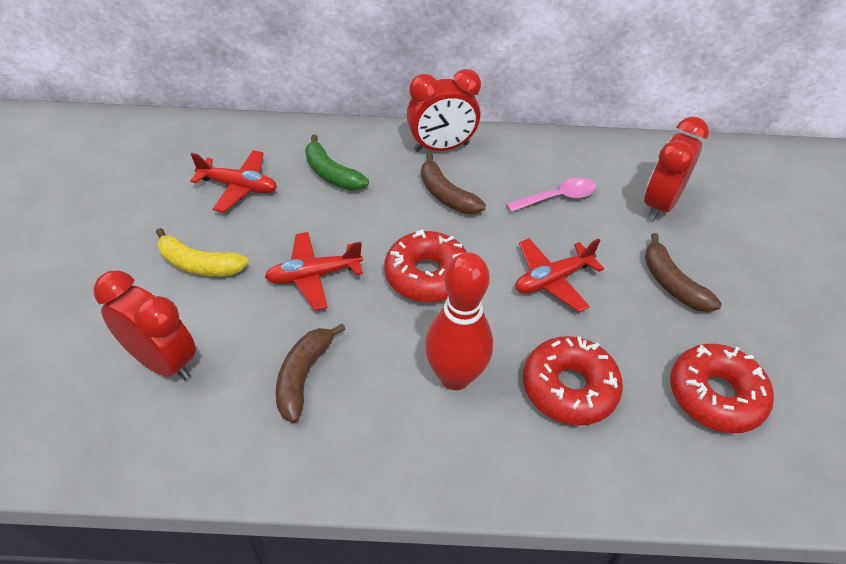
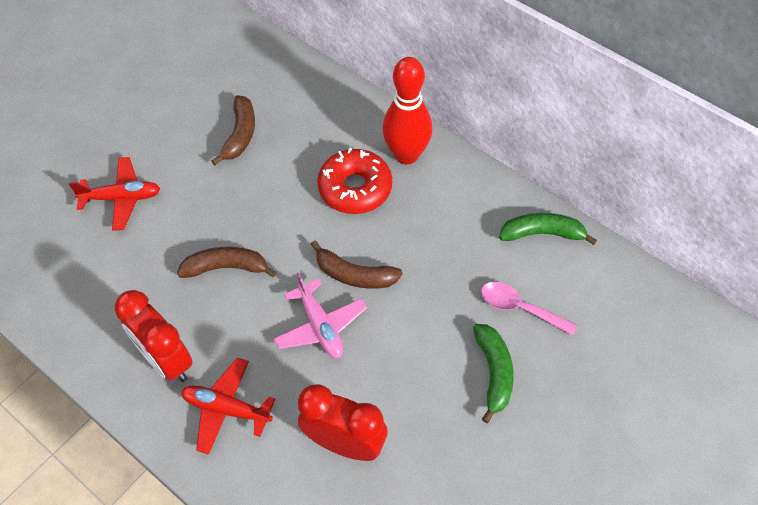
green banana: 1 -> 2
pink plane: 0 -> 1
red clock: 3 -> 2
red donut: 3 -> 1
red plane: 3 -> 2
yellow banana: 1 -> 0

